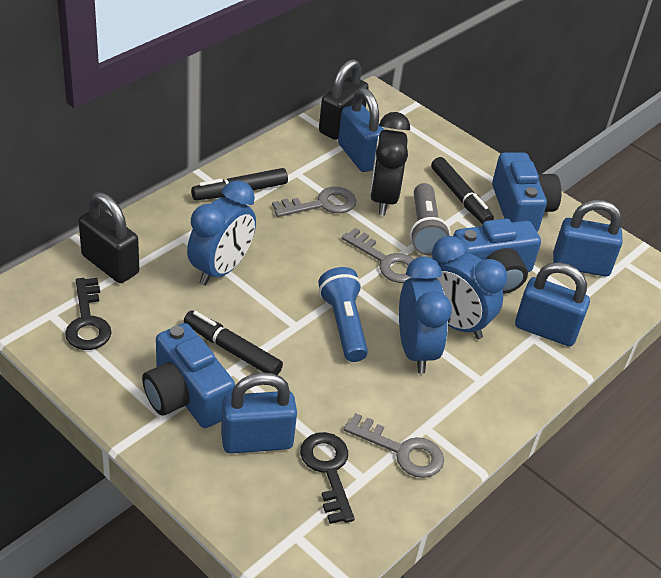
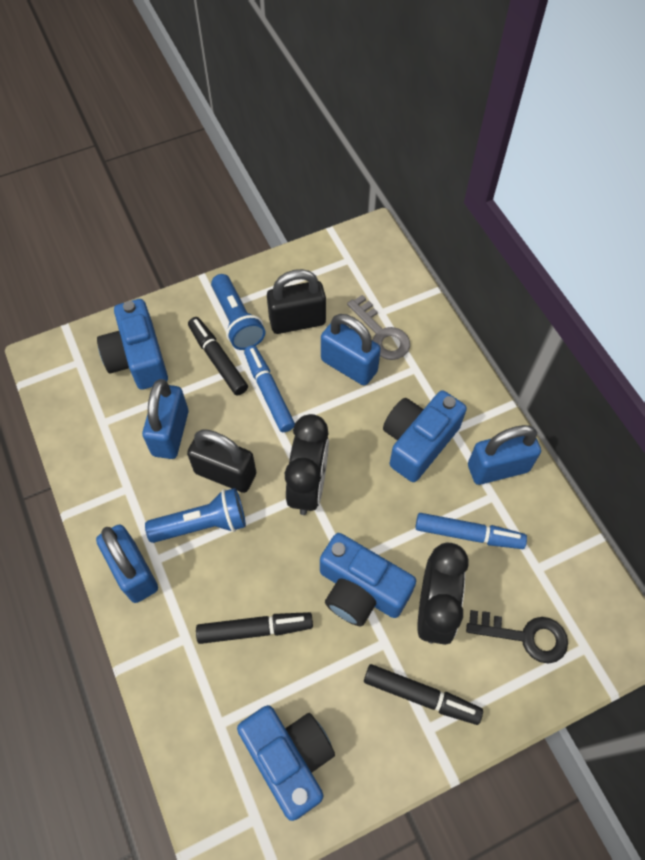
black clock: 1 -> 2
black key: 2 -> 1
blue camera: 3 -> 4
blue clock: 3 -> 0
blue flashlight: 1 -> 2
blue marker: 0 -> 2
grey flashlight: 1 -> 0
grey key: 3 -> 1

